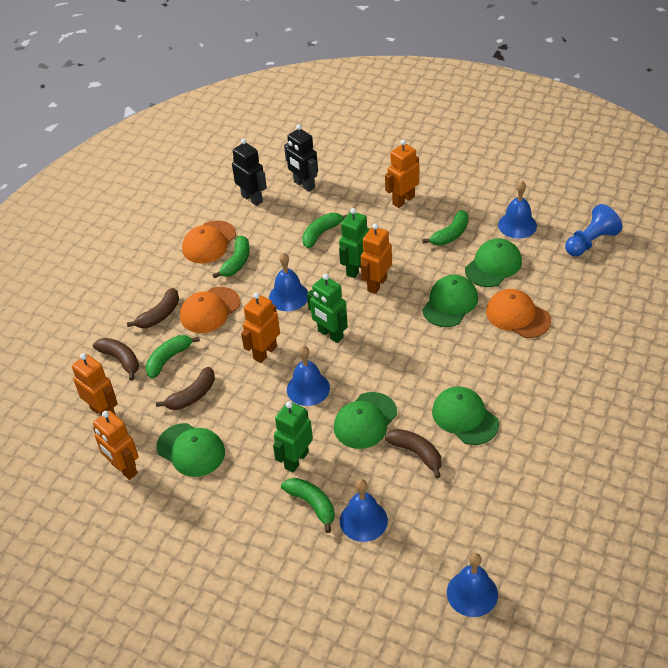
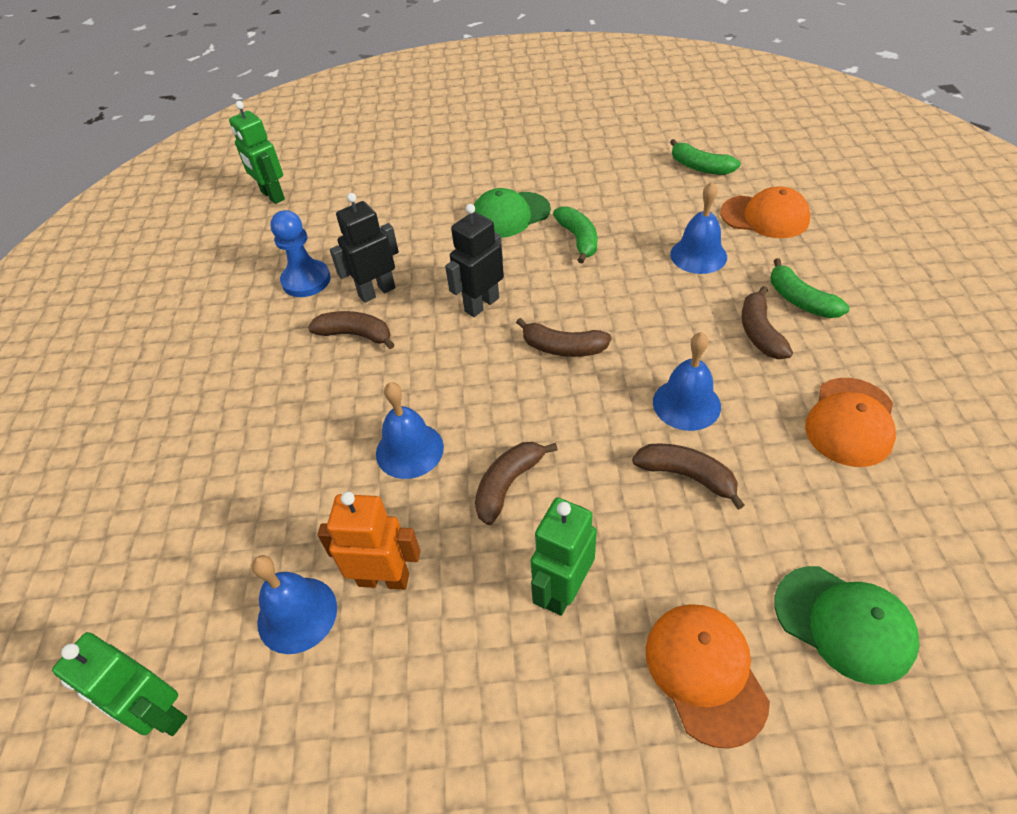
blue bell: 5 -> 4
brown banana: 4 -> 5
green banana: 5 -> 3
green cap: 5 -> 2
orange robot: 5 -> 1

